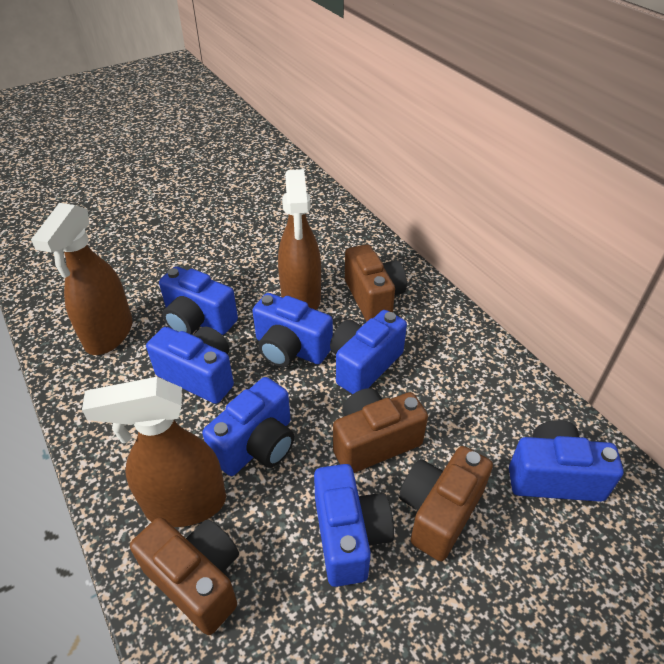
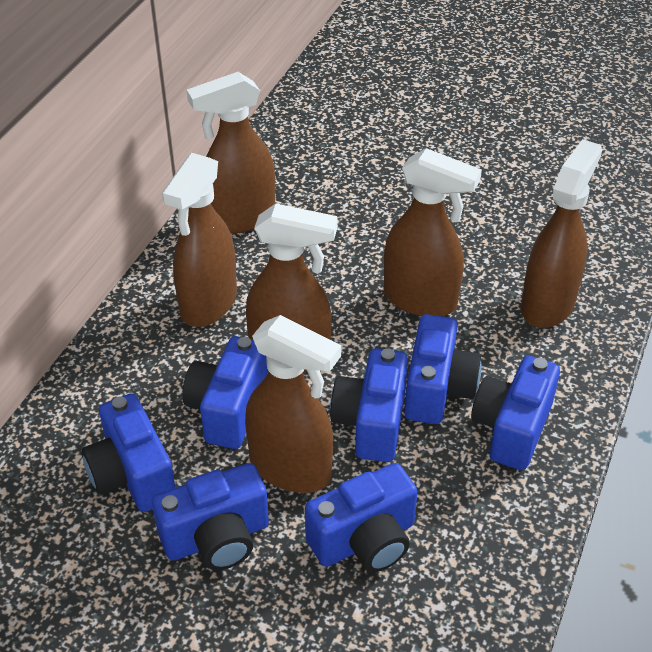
brown camera: 4 -> 0
brown spray bottle: 3 -> 6

